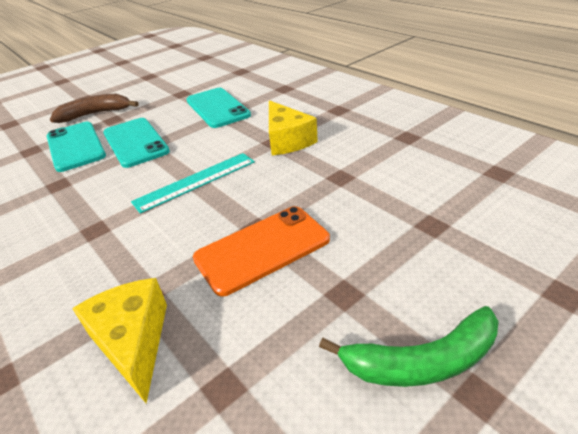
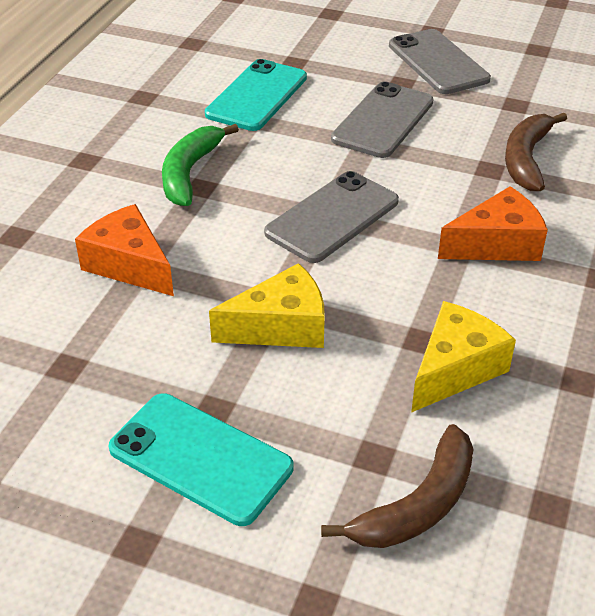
brown banana: 1 -> 2
grey phone: 0 -> 3
orange cheese: 0 -> 2
orange phone: 1 -> 0
turquoise phone: 3 -> 2
turquoise ruler: 1 -> 0

